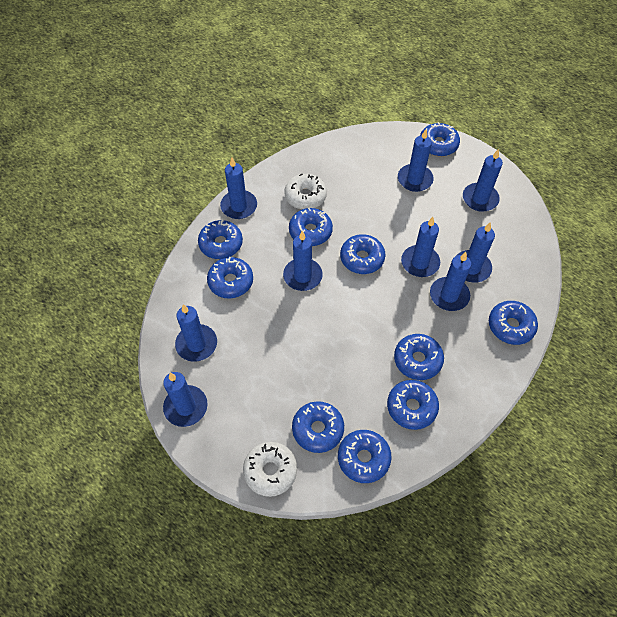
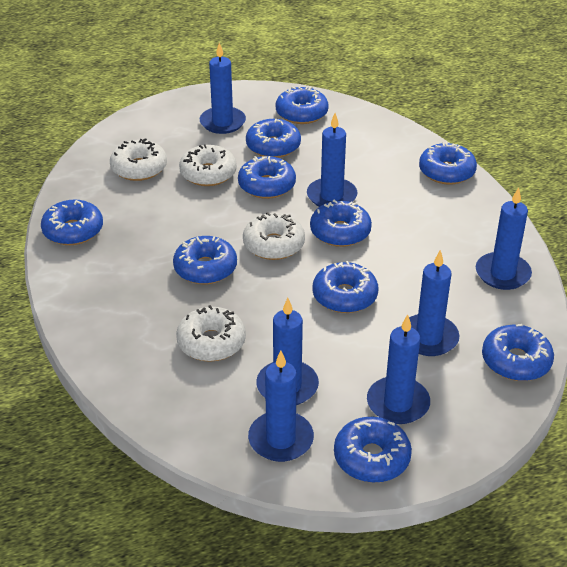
blue candle: 9 -> 7
white donut: 2 -> 4

